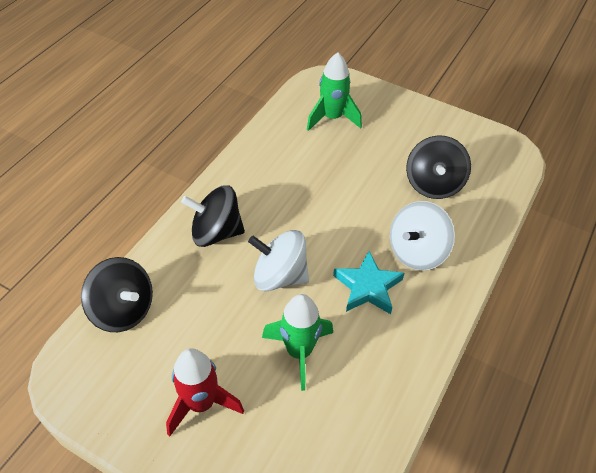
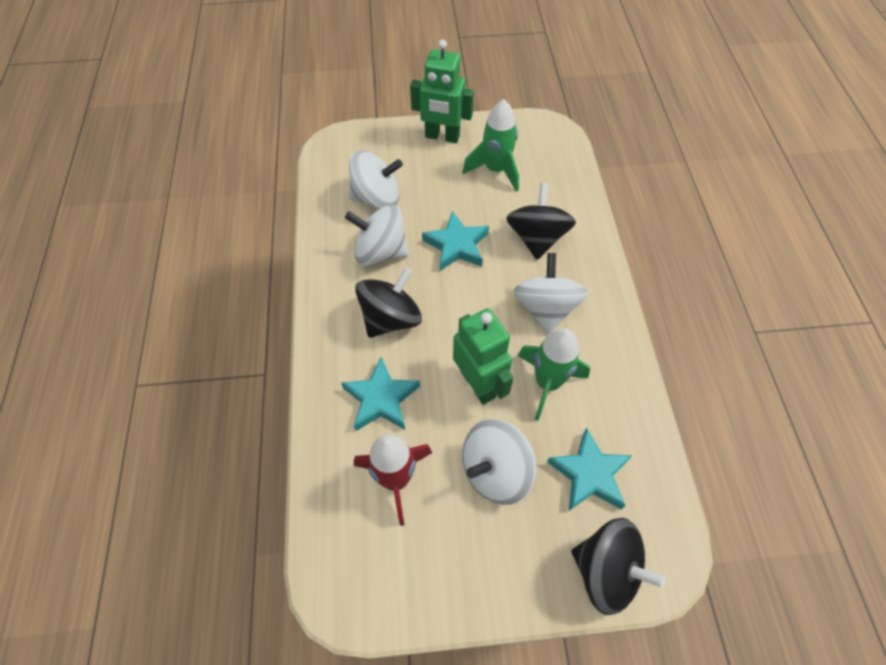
green robot: 0 -> 2
turquoise star: 1 -> 3
white spinning top: 2 -> 4

